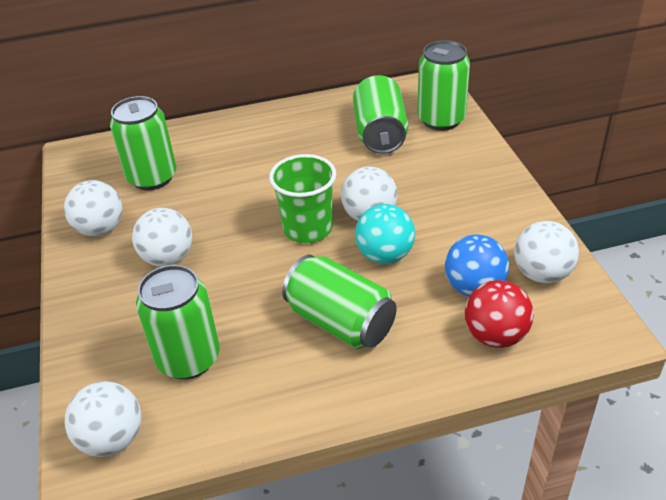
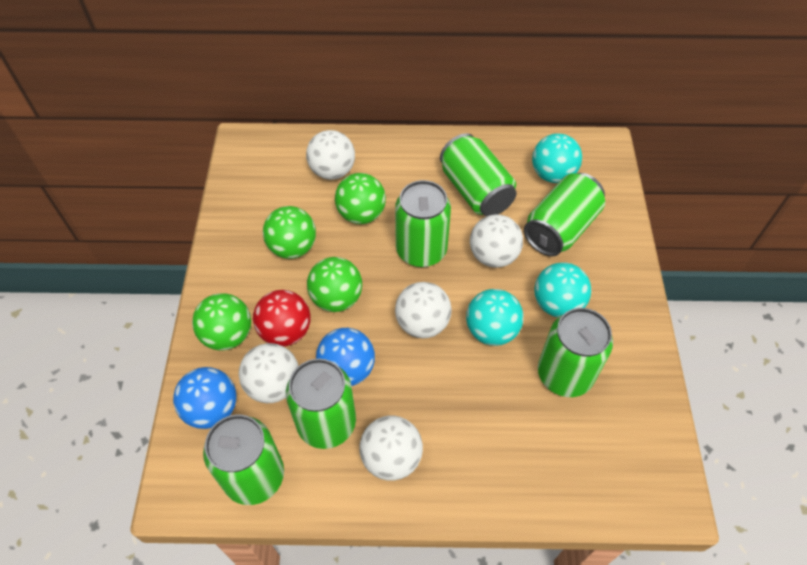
blue ball: 1 -> 2
green ball: 0 -> 4
green can: 5 -> 6
green cup: 1 -> 0
turquoise ball: 1 -> 3

